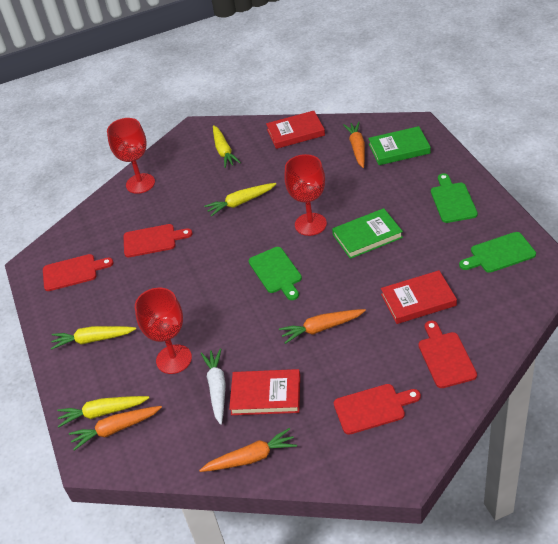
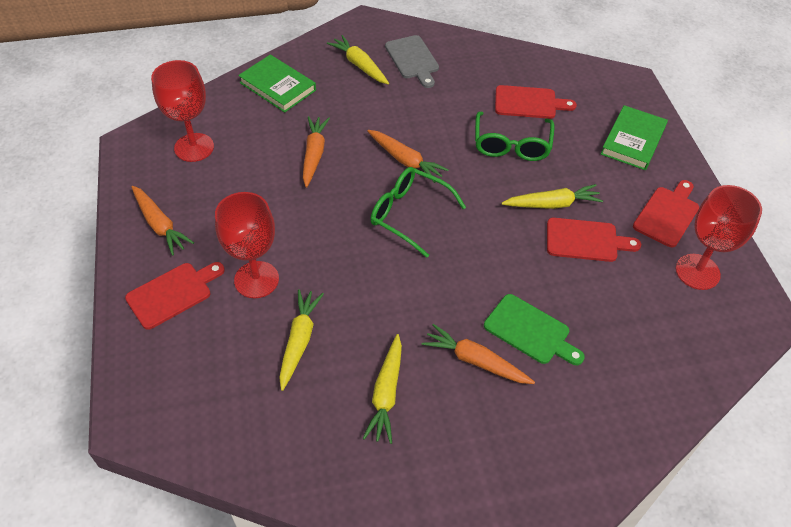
green cutting board: 3 -> 1
green glasses: 0 -> 2
grey cutting board: 0 -> 1
red book: 3 -> 0
white carrot: 1 -> 0

